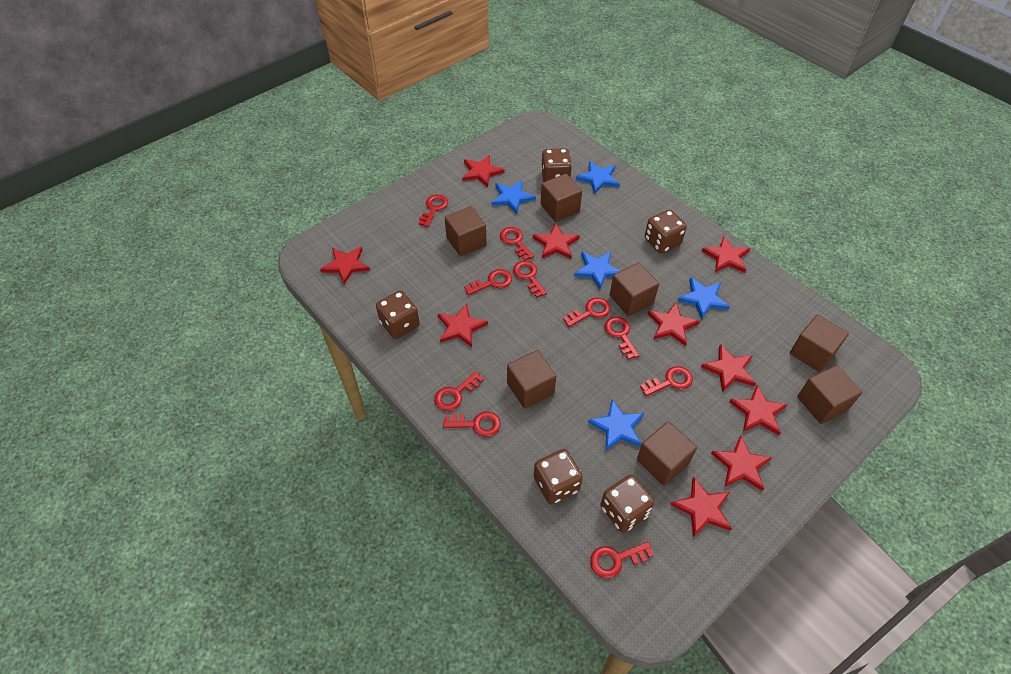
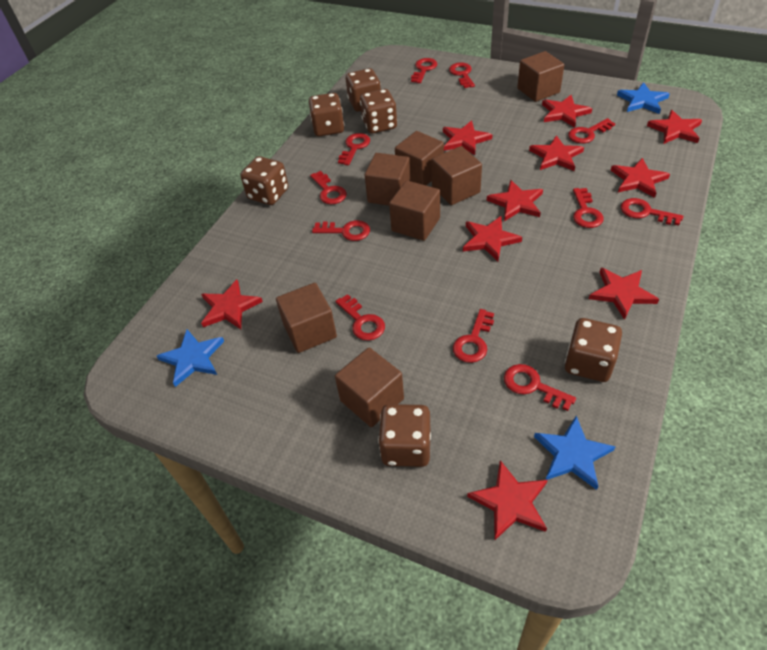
blue star: 5 -> 3
brown dice: 5 -> 6
red key: 10 -> 11

